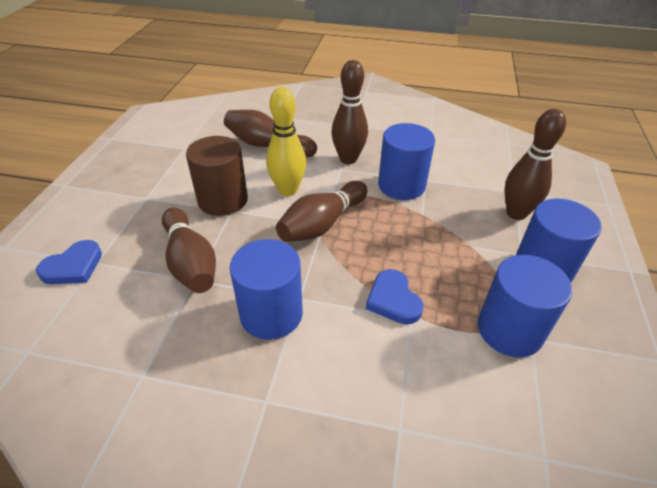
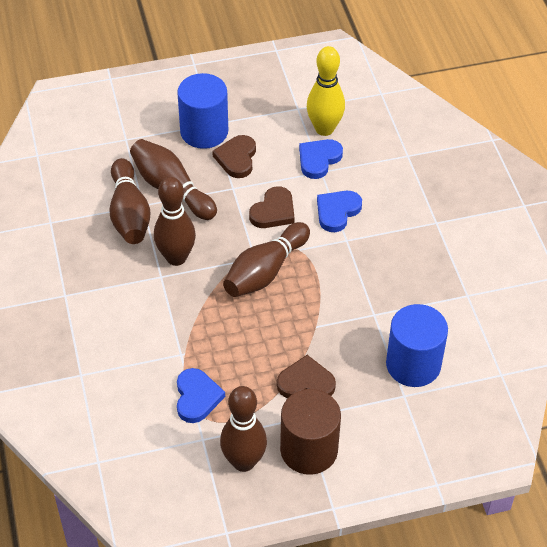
blue cylinder: 4 -> 2
blue heart: 2 -> 3
brown heart: 0 -> 3

